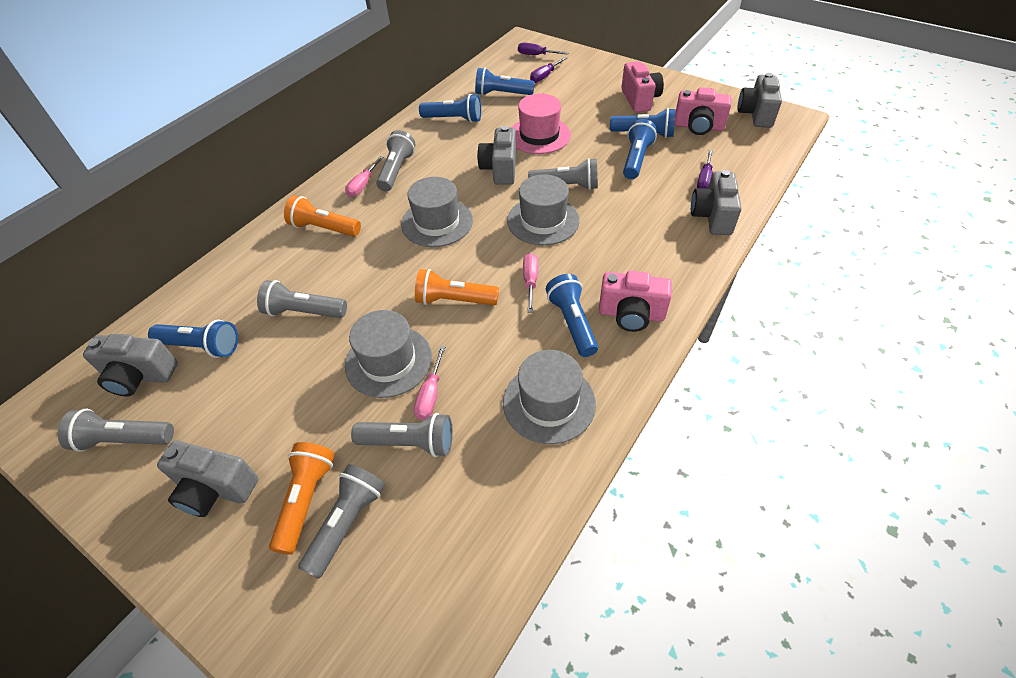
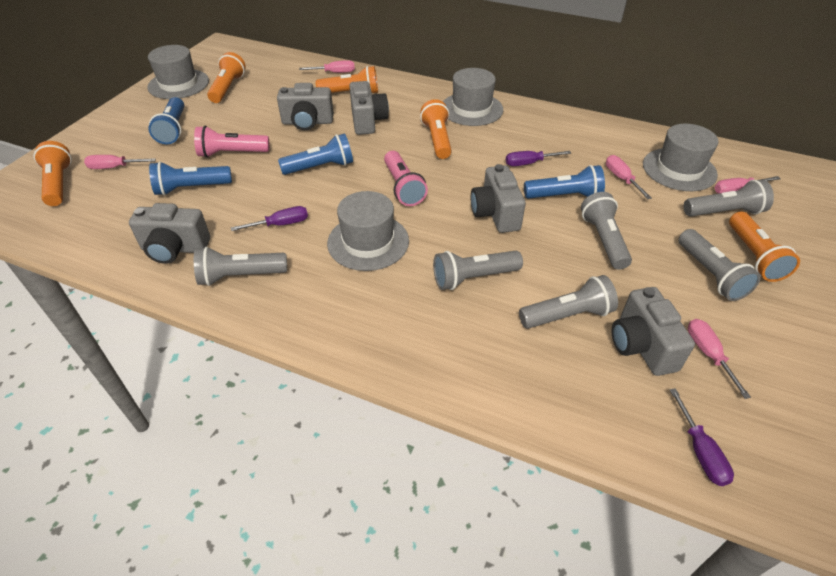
blue flashlight: 6 -> 4
orange flashlight: 3 -> 5
pink camera: 3 -> 0
pink flashlight: 0 -> 2
pink hat: 1 -> 0
pink screwdriver: 3 -> 5

